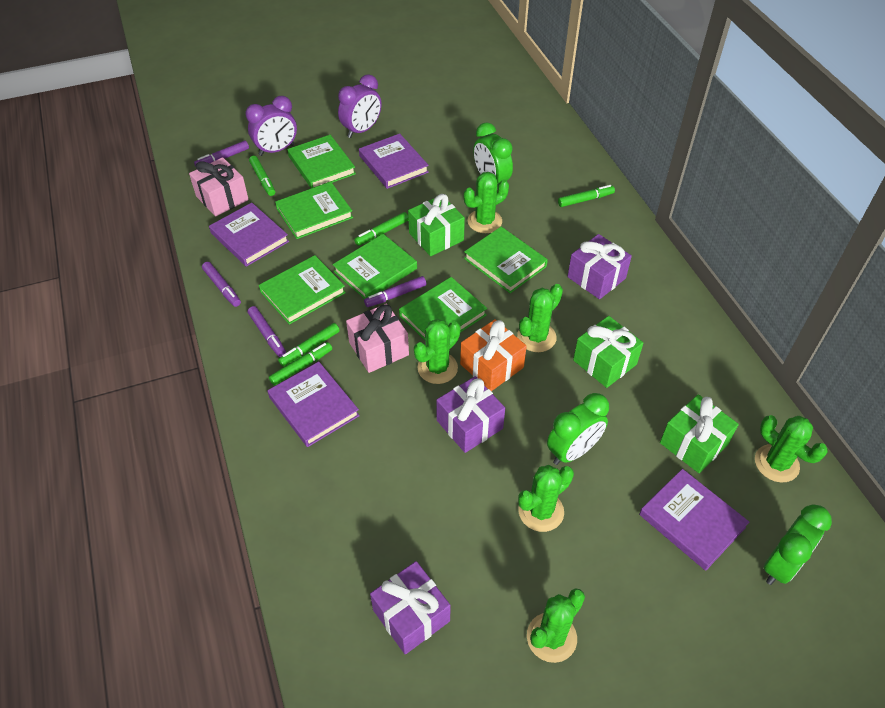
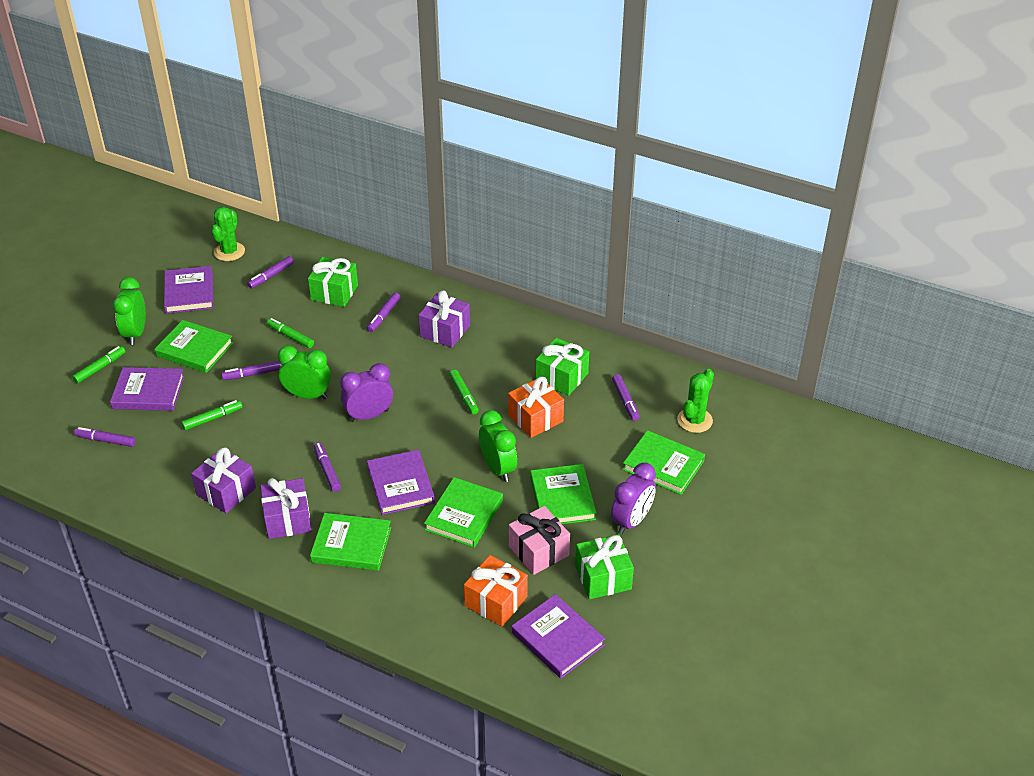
green book: 6 -> 5
green cactus: 6 -> 2
green marker: 5 -> 4
orange gift: 1 -> 2
pink gift: 2 -> 1
purple marker: 4 -> 6

